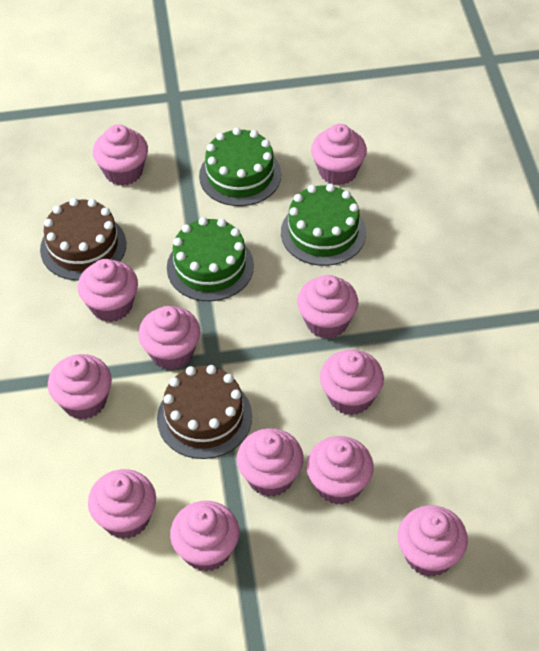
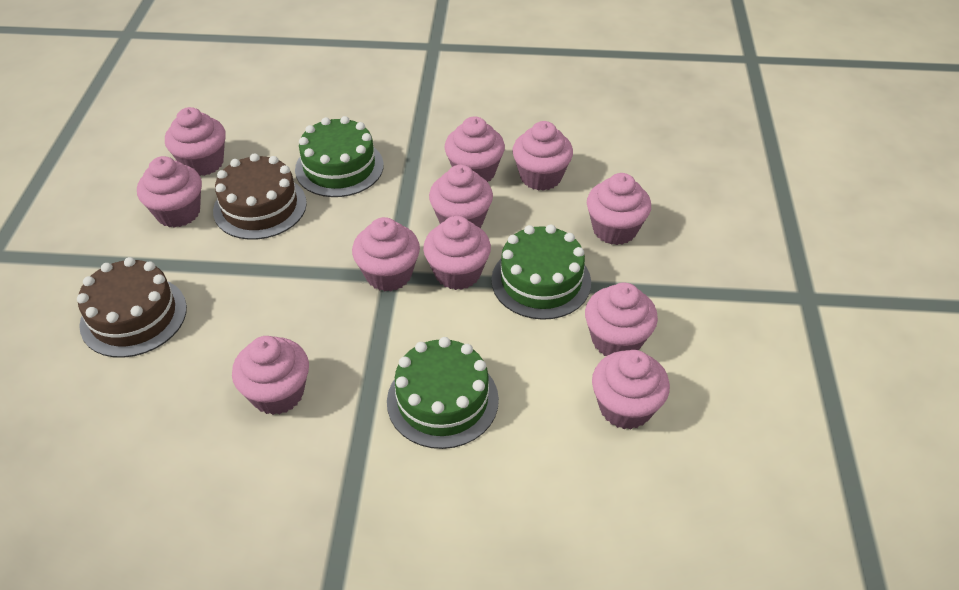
pink cupcake: 12 -> 11

